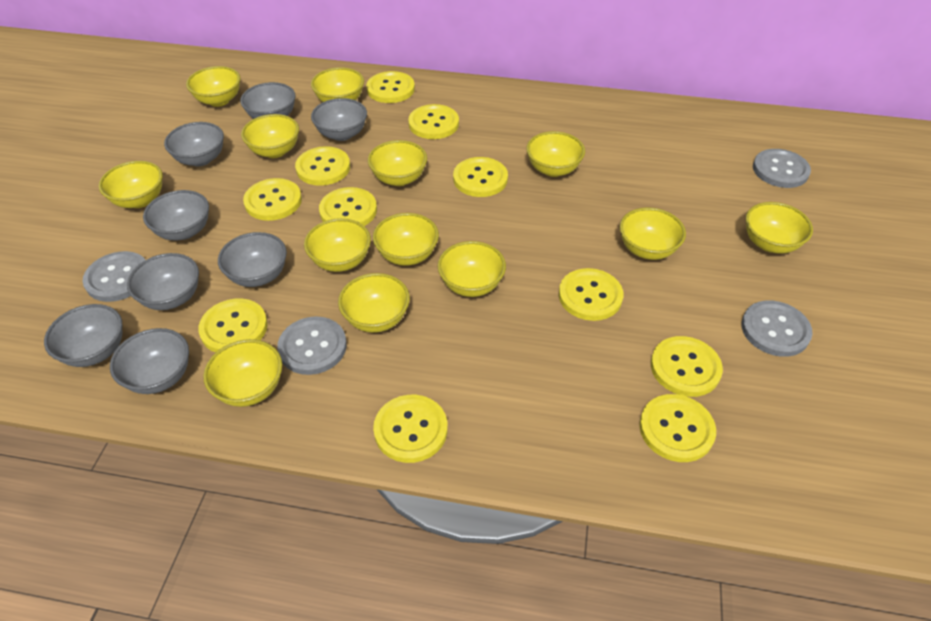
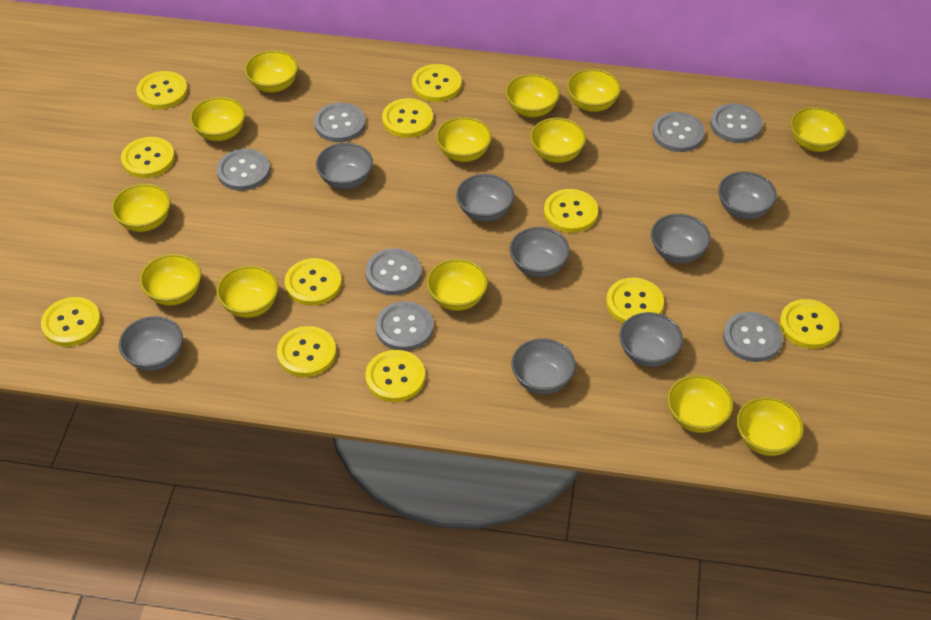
grey button: 4 -> 7

